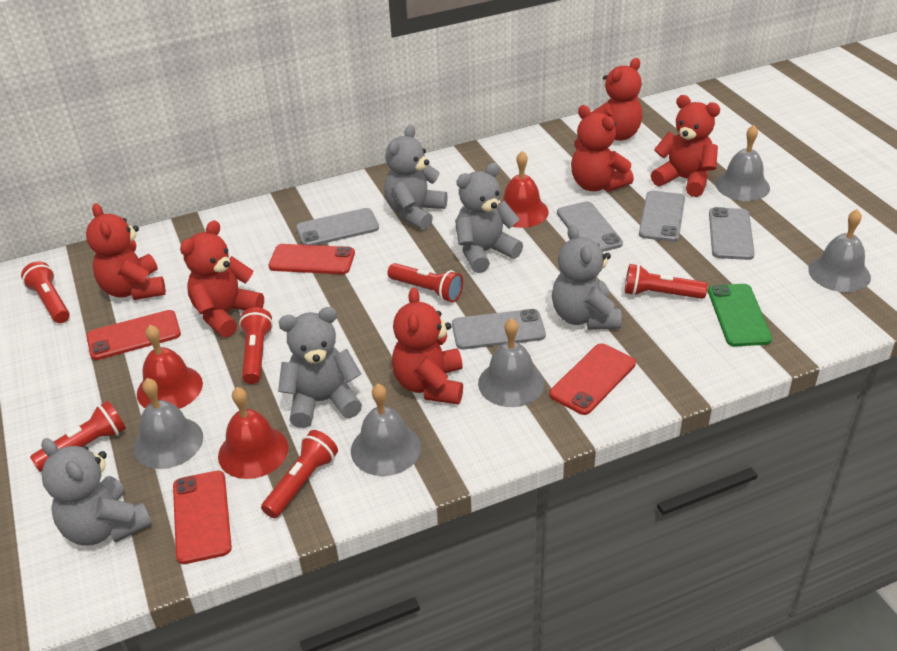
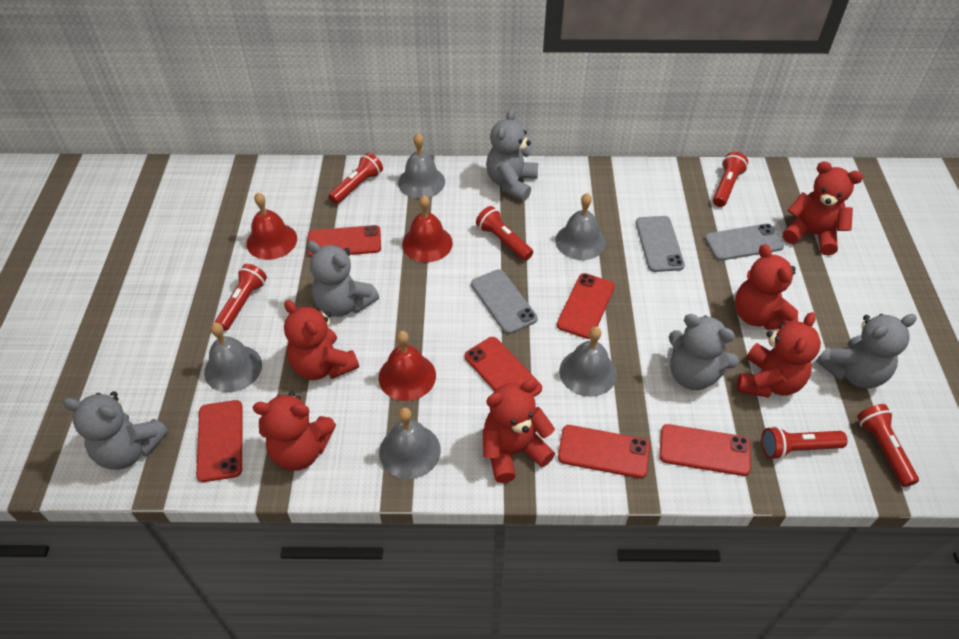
green phone: 1 -> 0
grey phone: 5 -> 3
red phone: 4 -> 6

